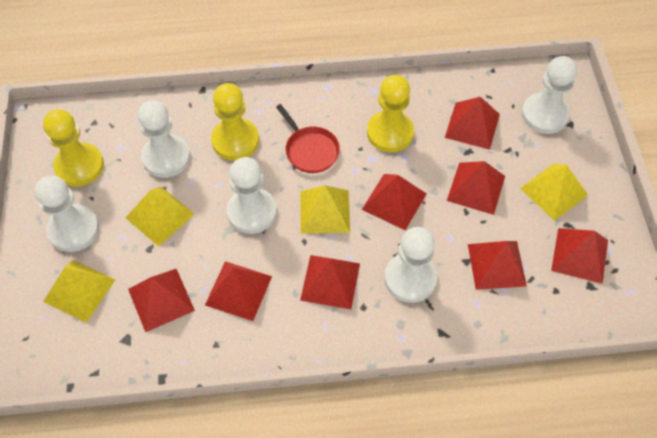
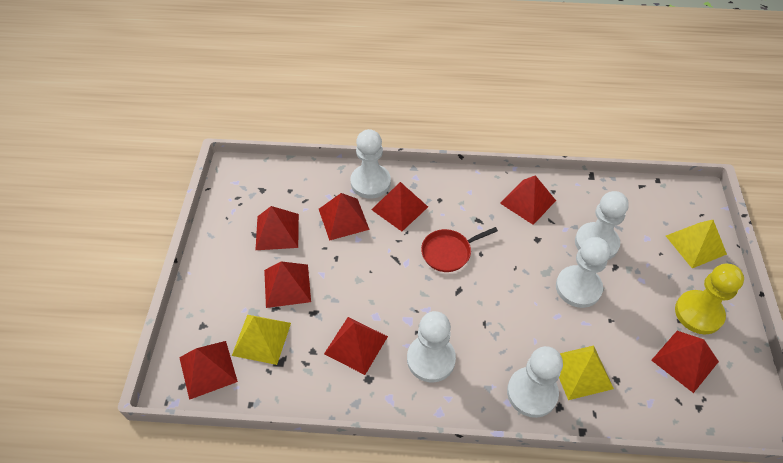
yellow pawn: 3 -> 1
yellow pyramid: 4 -> 3

